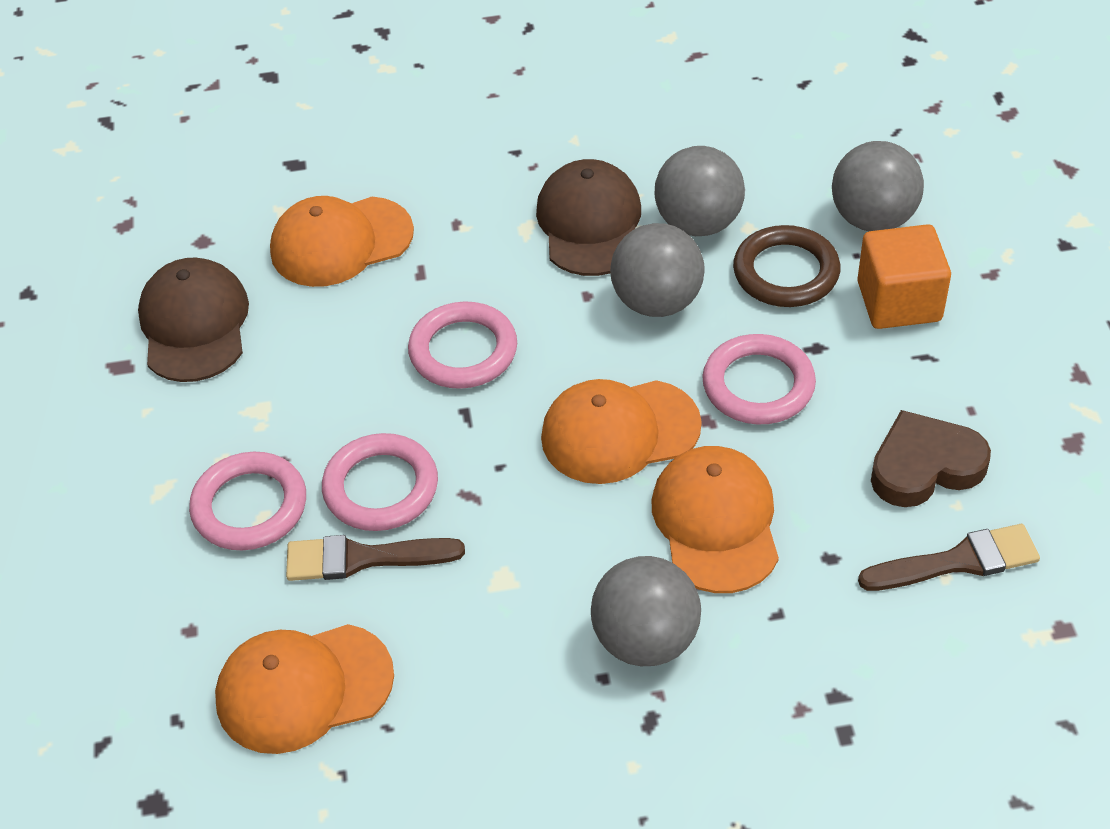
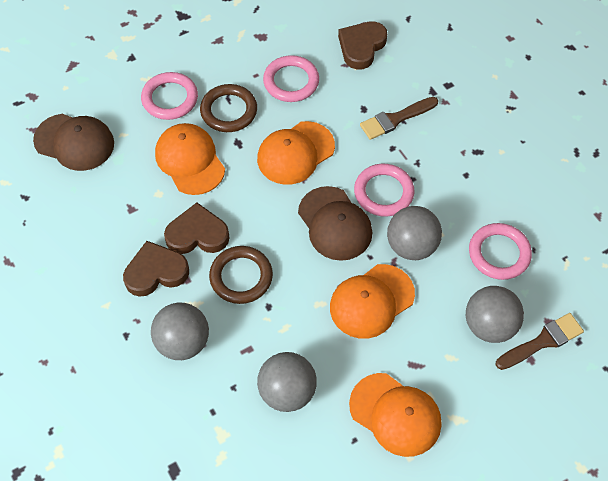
brown heart: 1 -> 3
brown ring: 1 -> 2
orange cube: 1 -> 0

